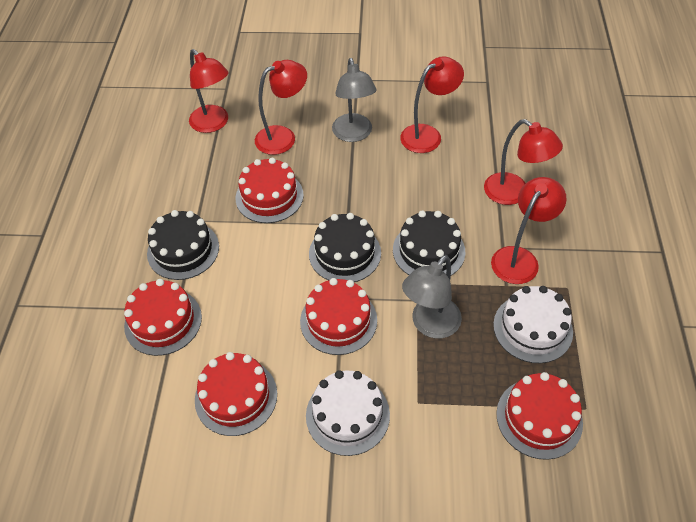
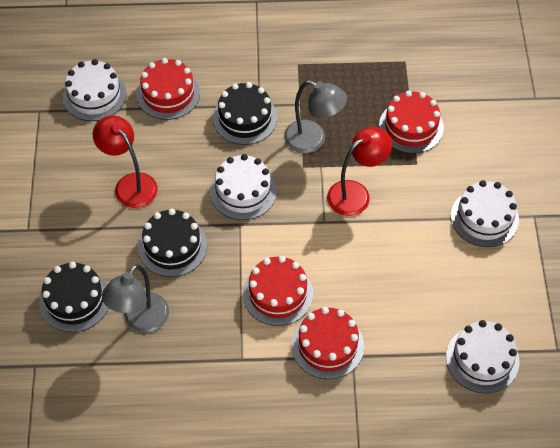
red cake: 5 -> 4
red lamp: 5 -> 2
white cake: 2 -> 4

